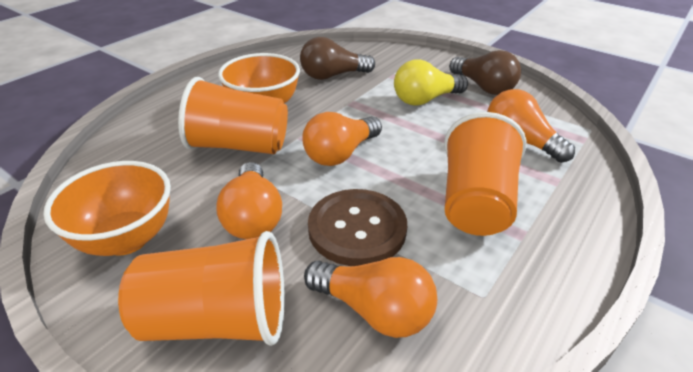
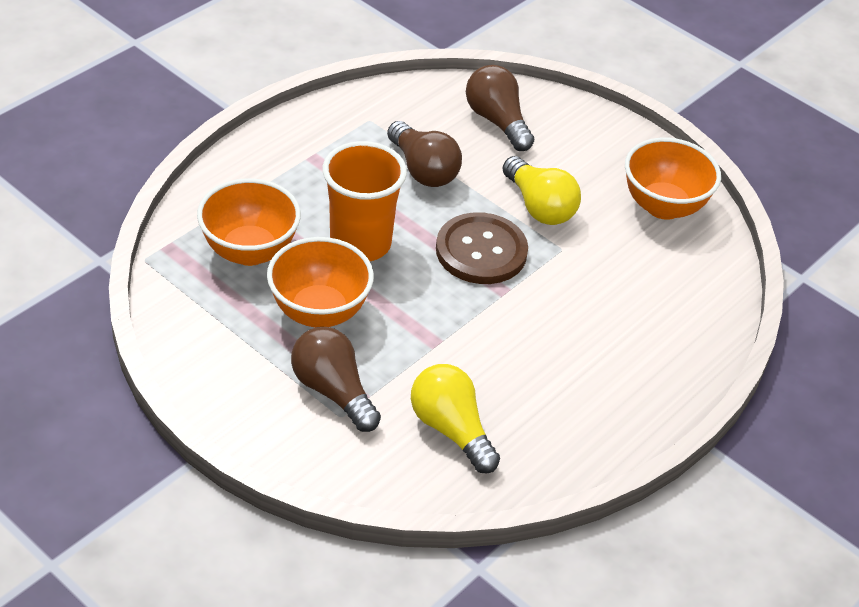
brown light bulb: 2 -> 3
orange bowl: 2 -> 3
orange cup: 3 -> 1
orange light bulb: 4 -> 0
yellow light bulb: 1 -> 2

